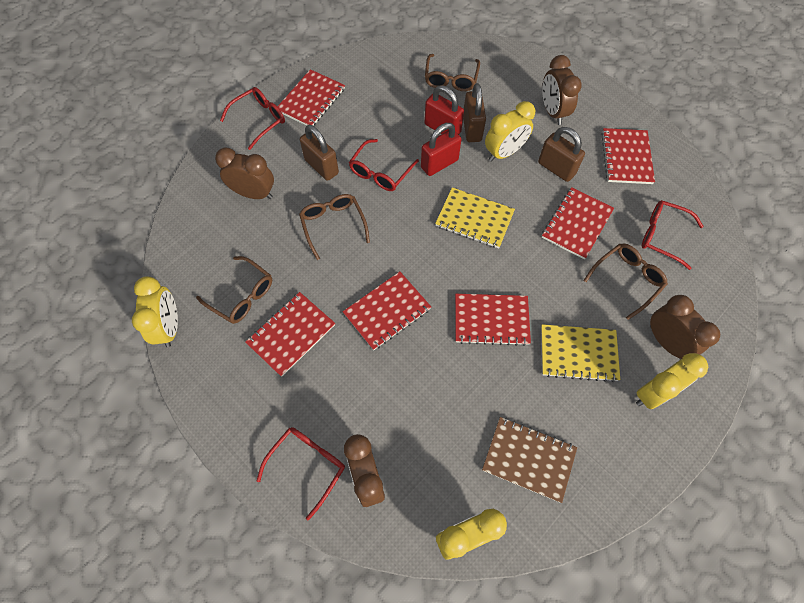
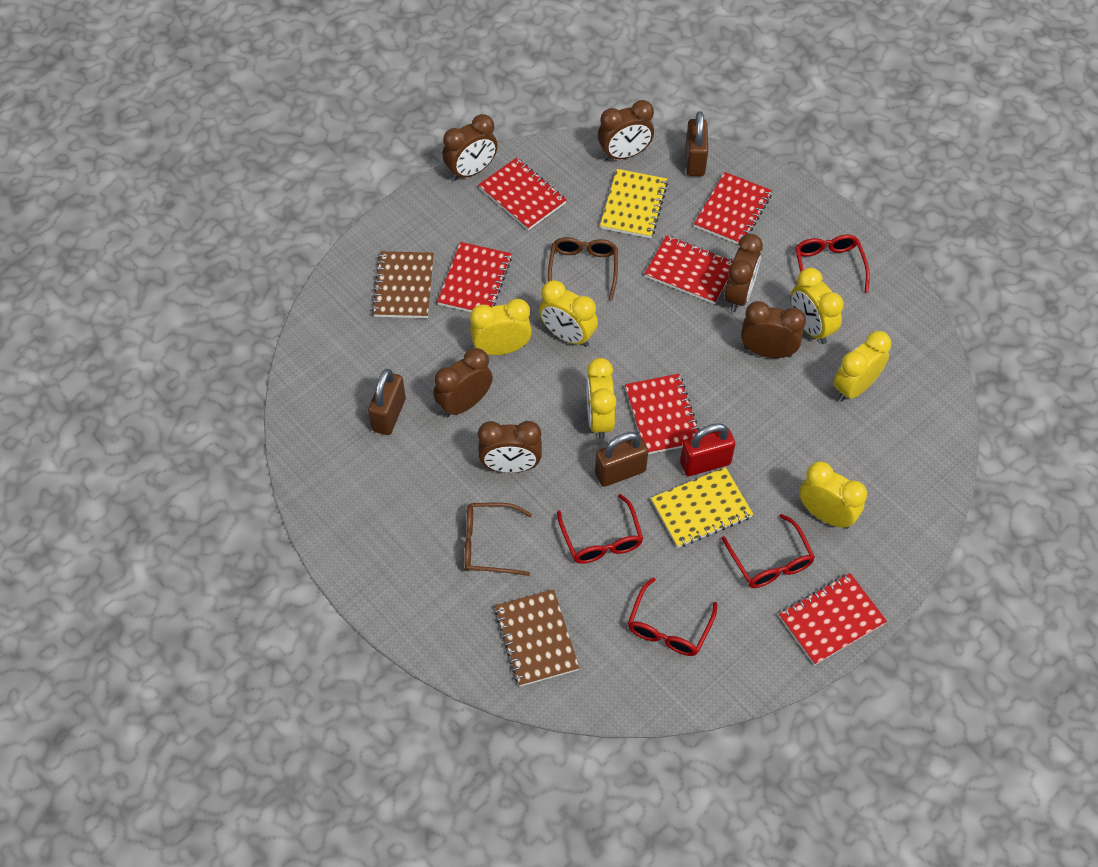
brown clock: 4 -> 6
brown glasses: 4 -> 2
brown notebook: 1 -> 2
red padlock: 2 -> 1
yellow clock: 4 -> 6

